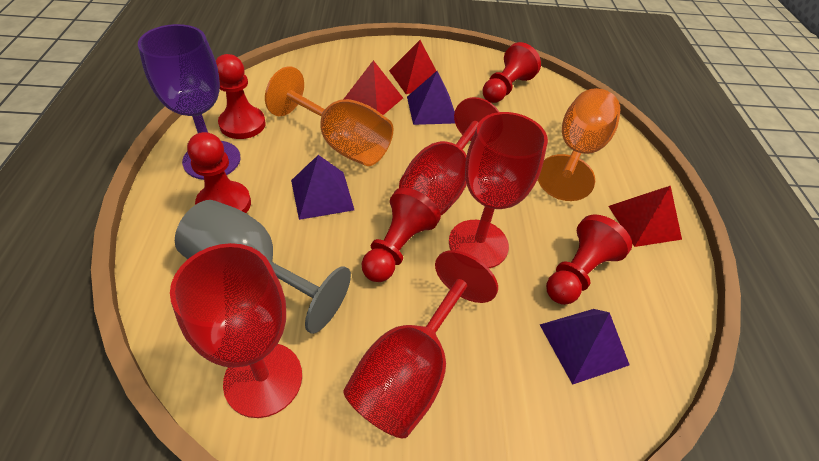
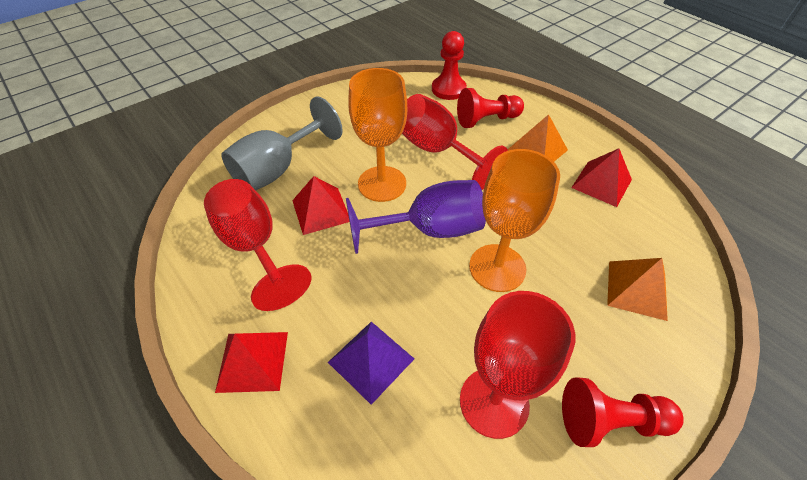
orange pyramid: 0 -> 2
purple pyramid: 3 -> 1
red goblet: 4 -> 3
red pawn: 5 -> 3

